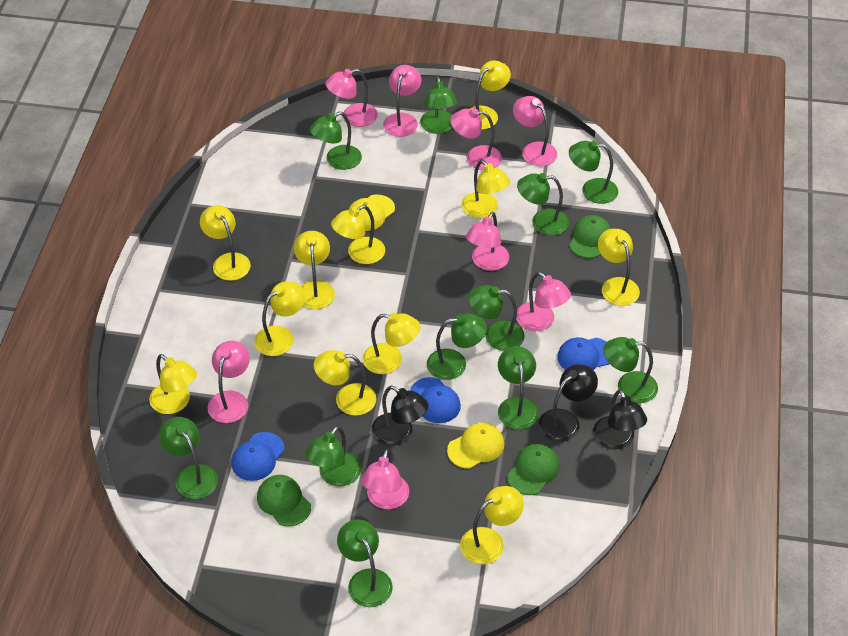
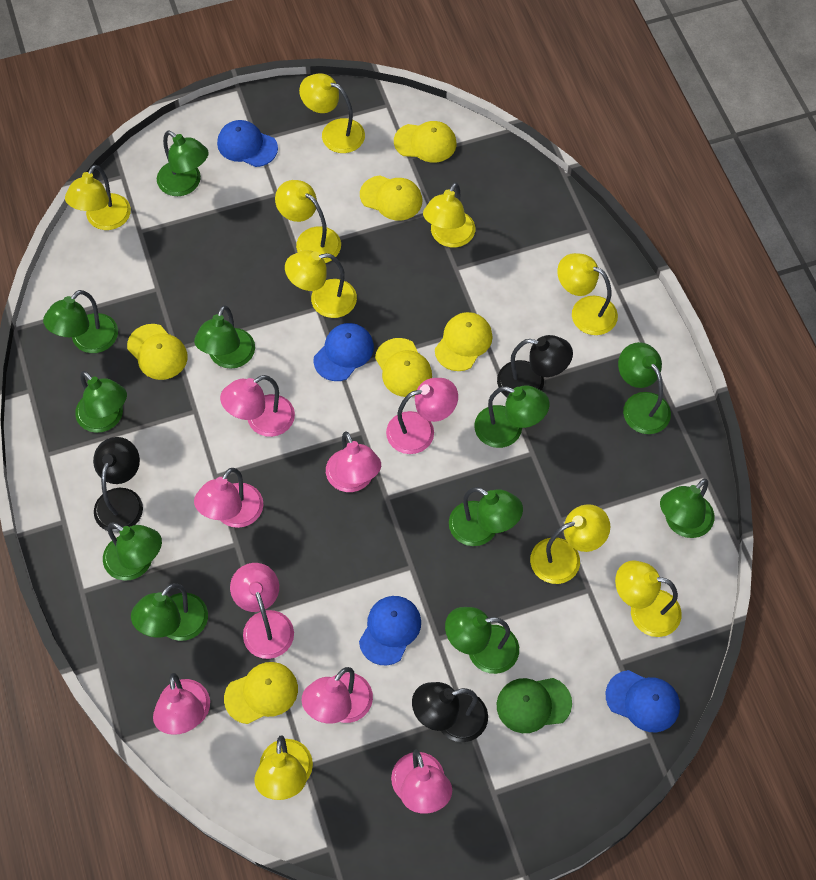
blue cap: 3 -> 4
green cap: 3 -> 1
yellow cap: 2 -> 6
yellow lamp: 11 -> 9

